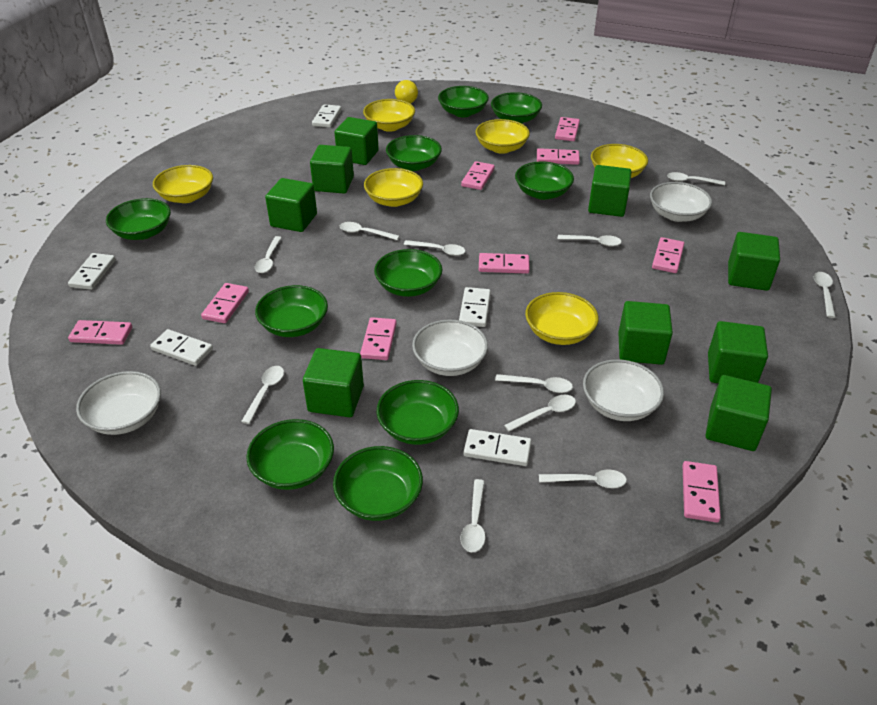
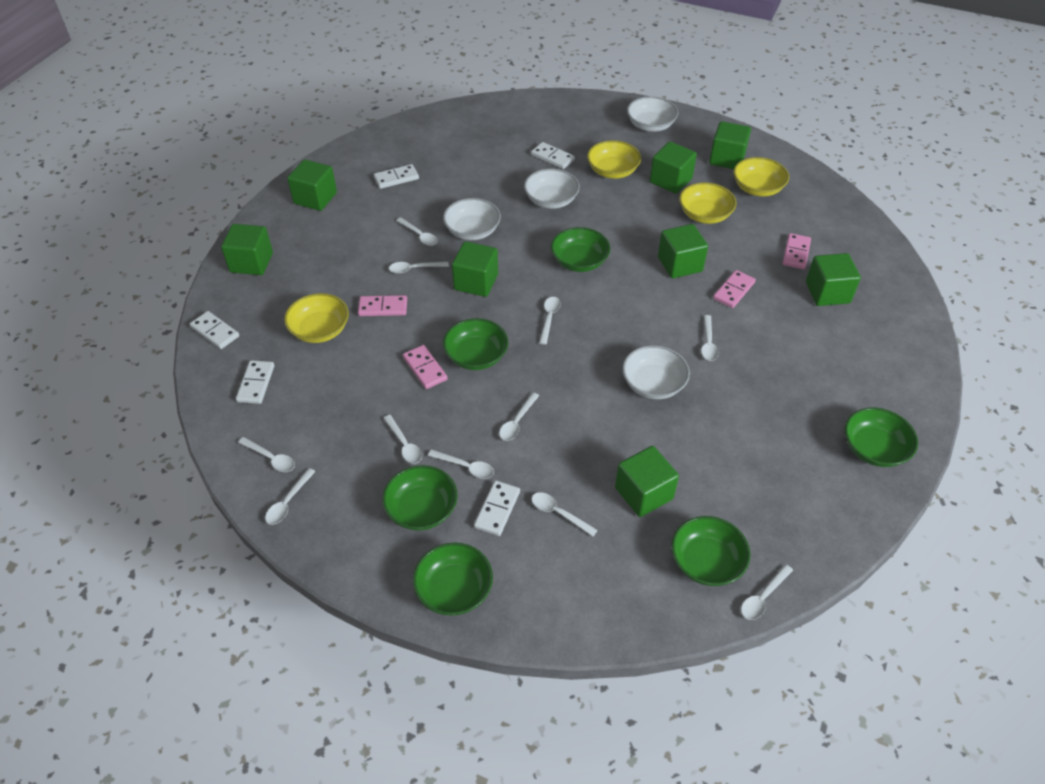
green bowl: 10 -> 6
green cube: 9 -> 8
pink domino: 9 -> 4
yellow bowl: 6 -> 4
yellow light bulb: 1 -> 0

